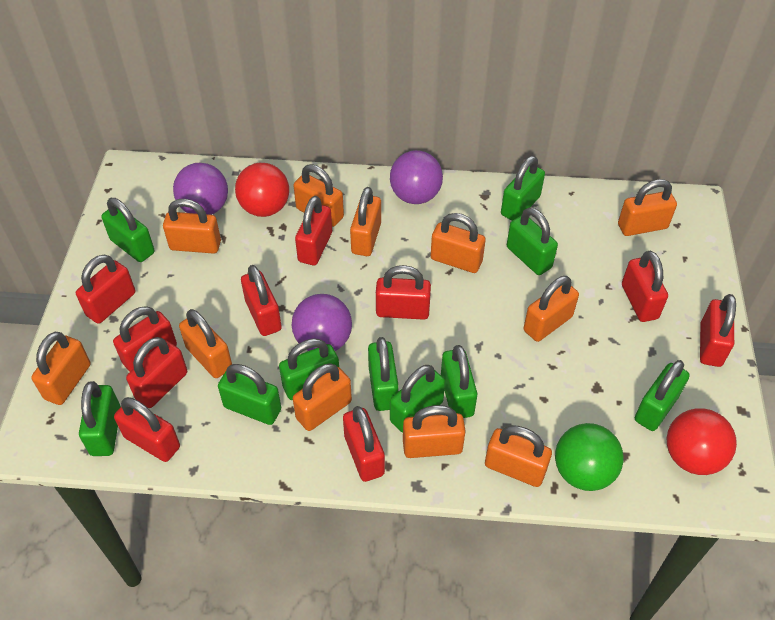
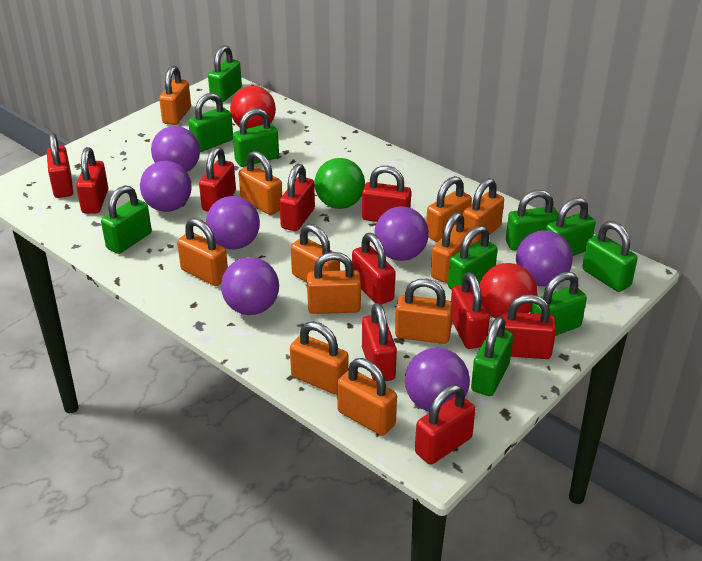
purple ball: 3 -> 7

